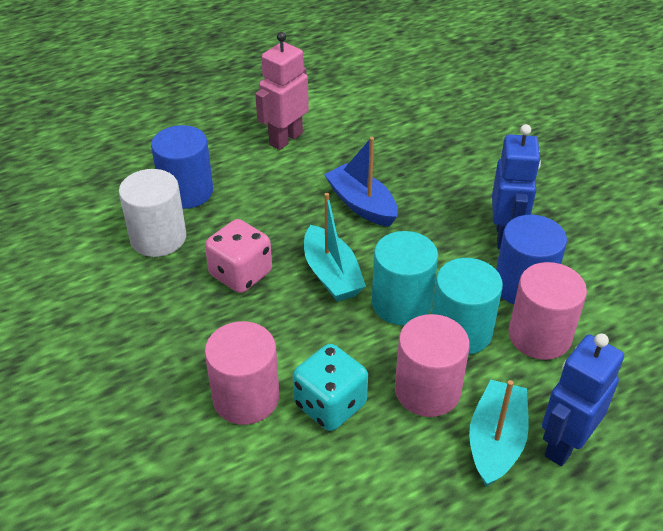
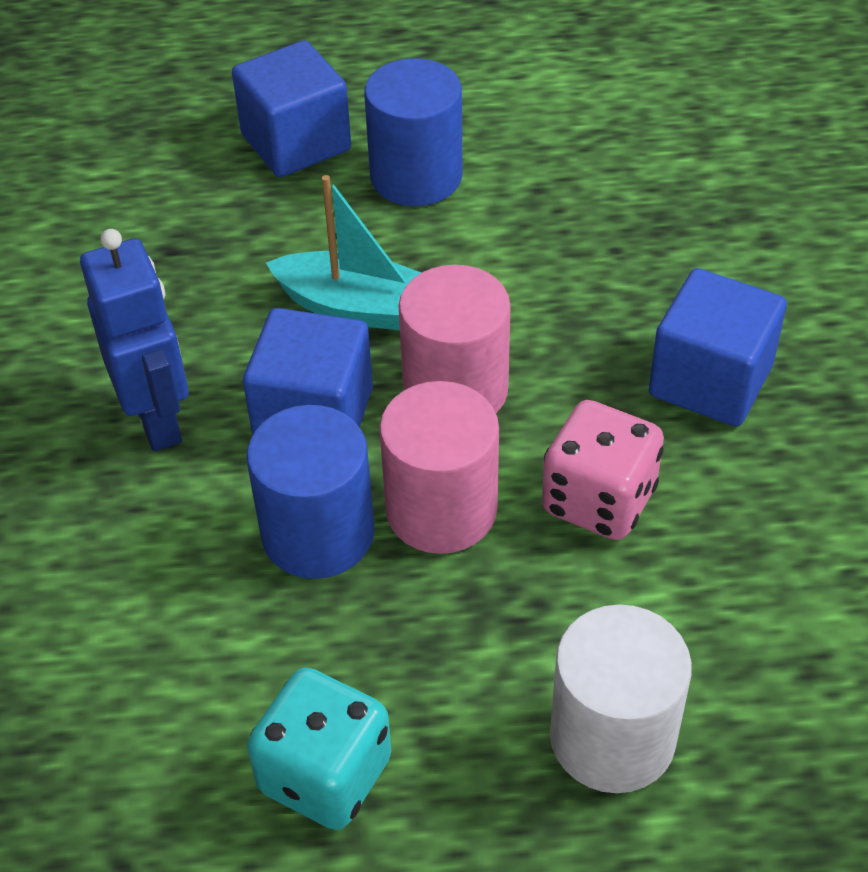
blue boat: 1 -> 0
blue cube: 0 -> 3
blue robot: 2 -> 1
pink cylinder: 3 -> 2
pink robot: 1 -> 0
turquoise boat: 2 -> 1
turquoise cylinder: 2 -> 0

